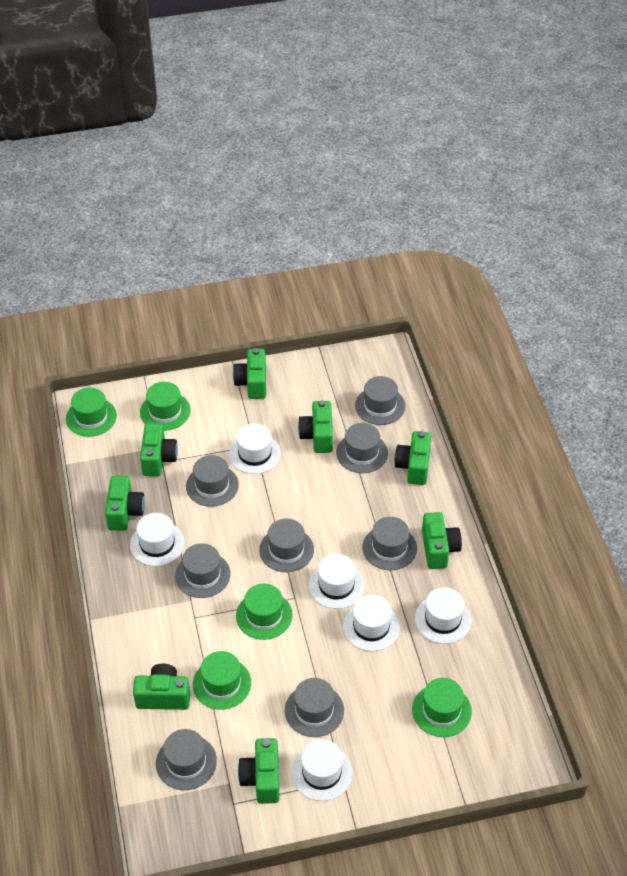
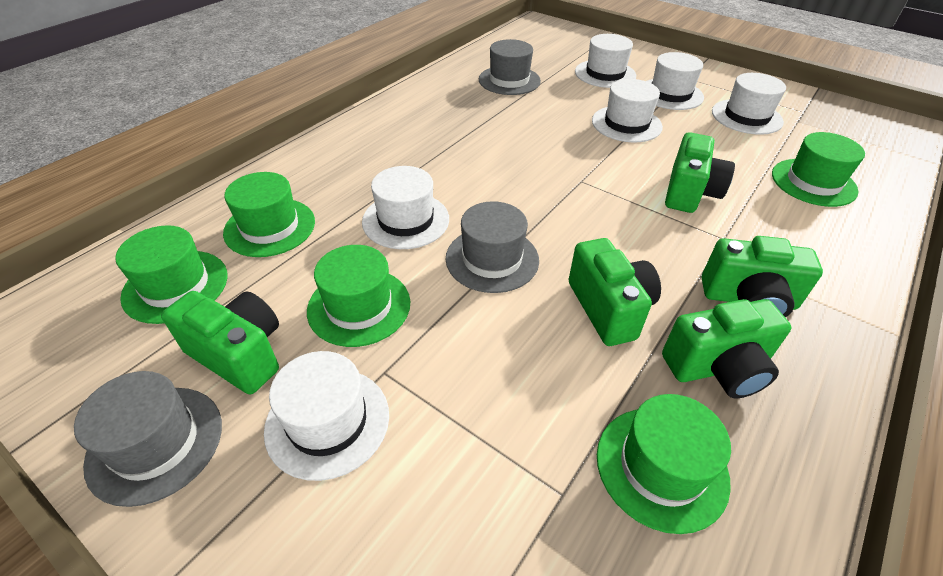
green camera: 8 -> 5
grey hat: 8 -> 3

